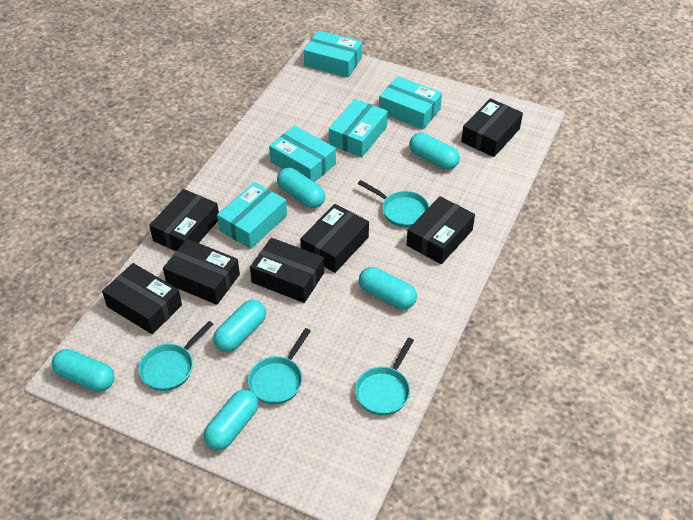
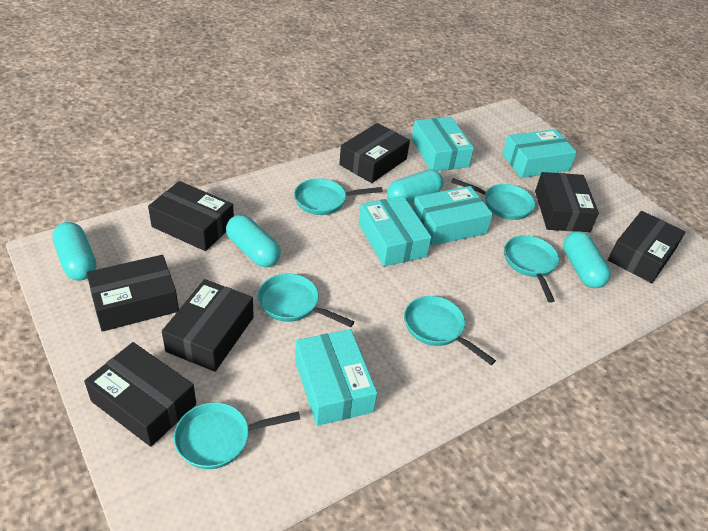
turquoise capsule: 6 -> 4
turquoise pan: 4 -> 6

